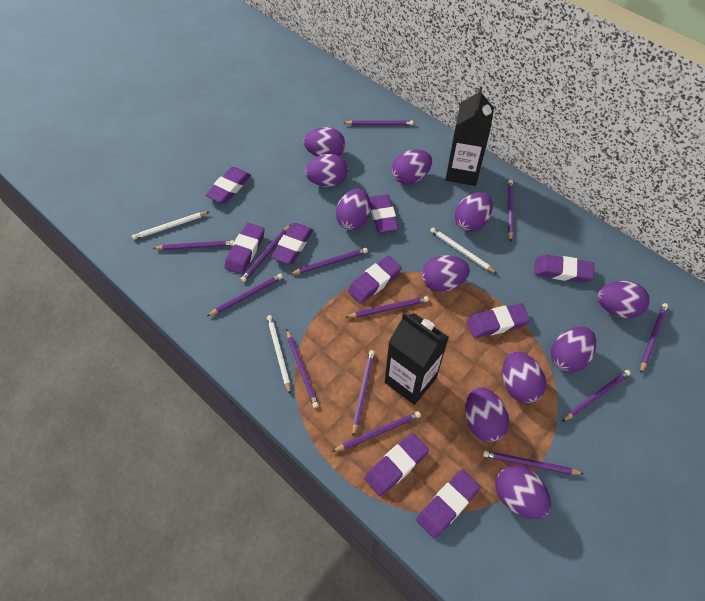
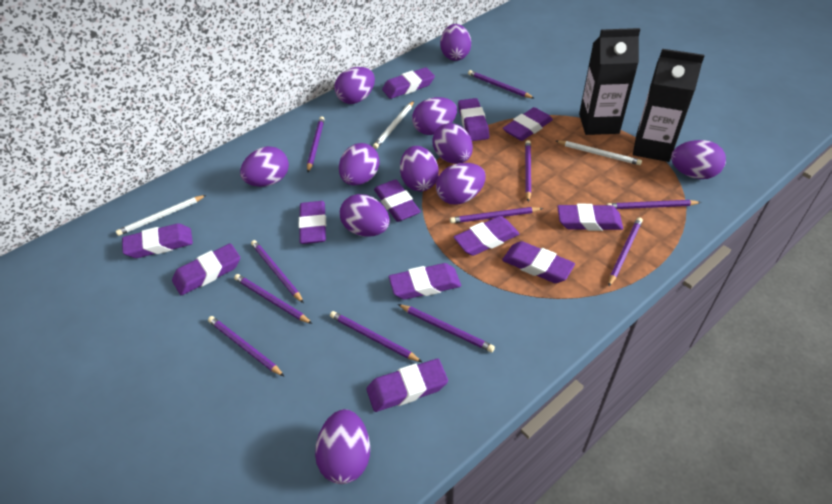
purple eraser: 9 -> 12
purple pencil: 13 -> 11

